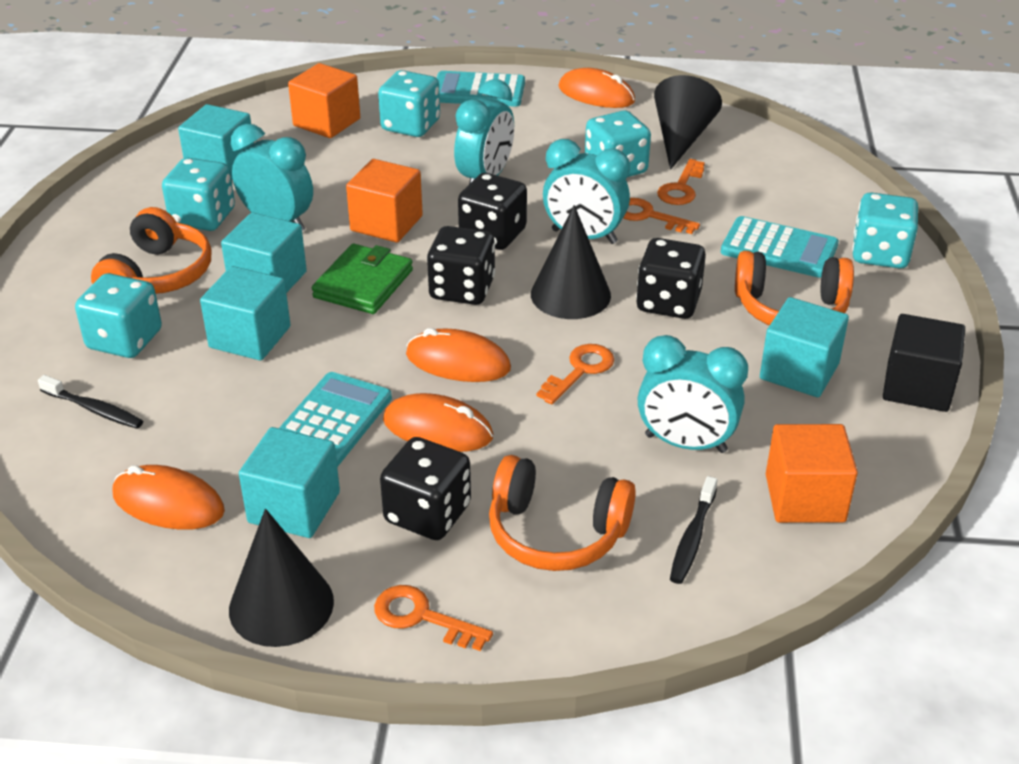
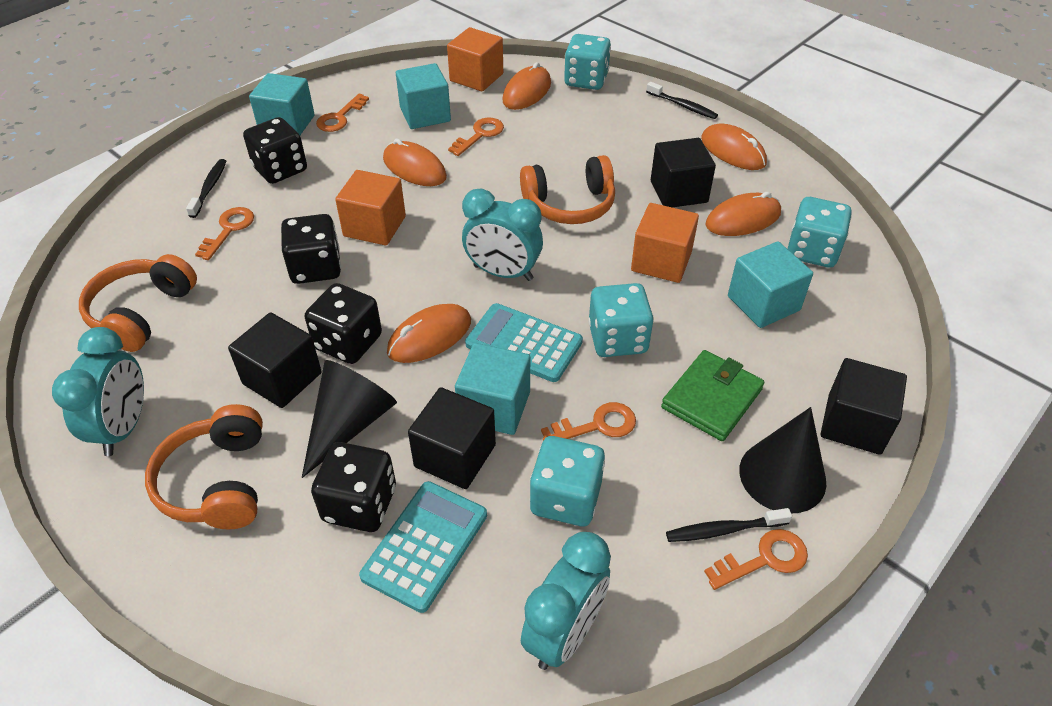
black cone: 3 -> 2
black cube: 1 -> 4
black toothbrush: 2 -> 3
orange key: 4 -> 5
orange mouse: 4 -> 5
turquoise calculator: 3 -> 2
turquoise clock: 4 -> 3
turquoise cube: 5 -> 4
turquoise dice: 5 -> 4

